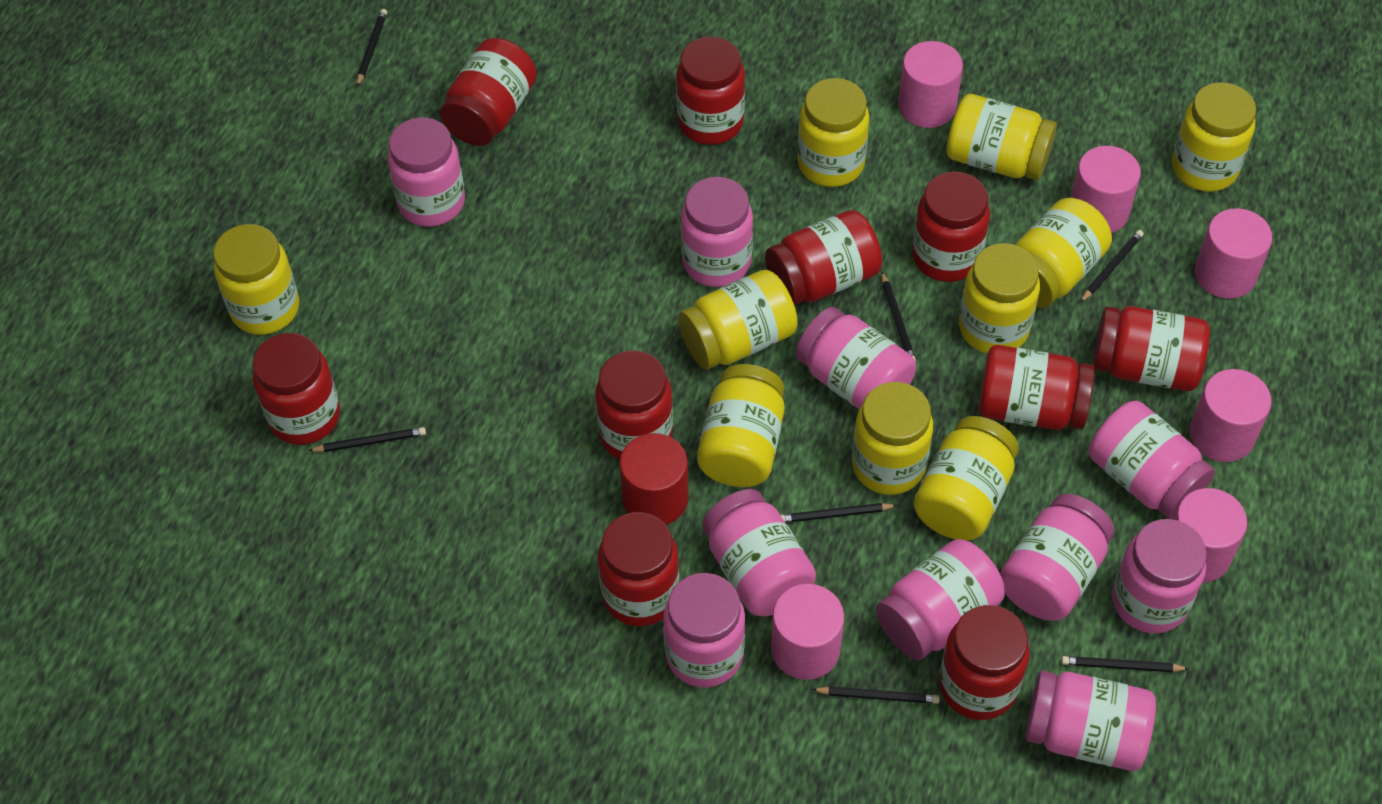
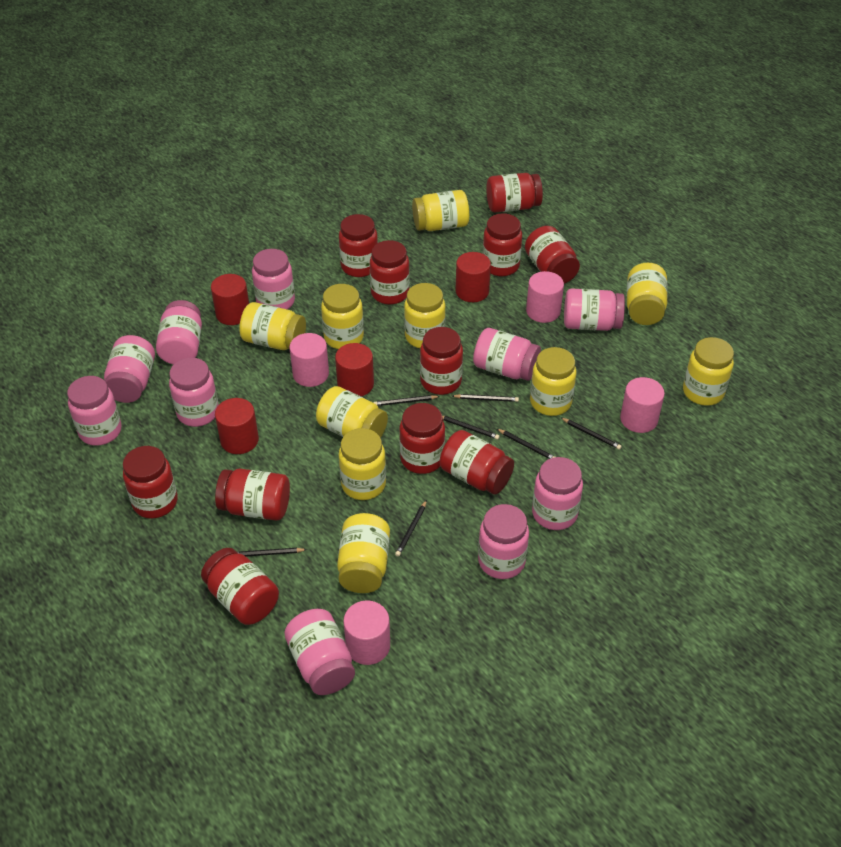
pink cylinder: 6 -> 4
red cylinder: 1 -> 4
red jar: 10 -> 11

